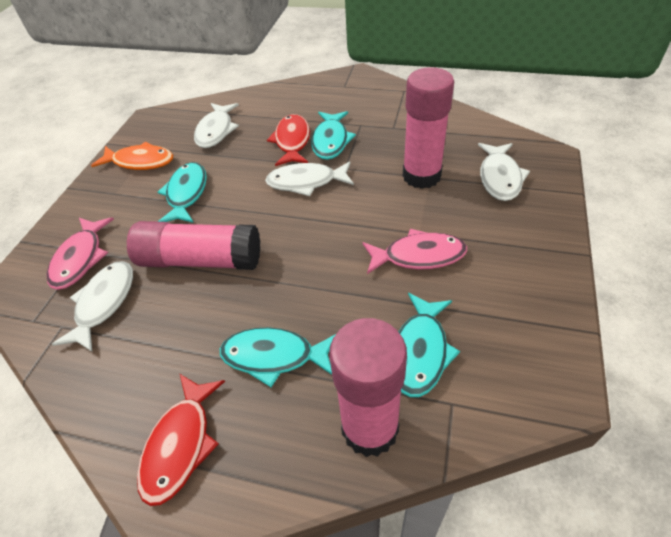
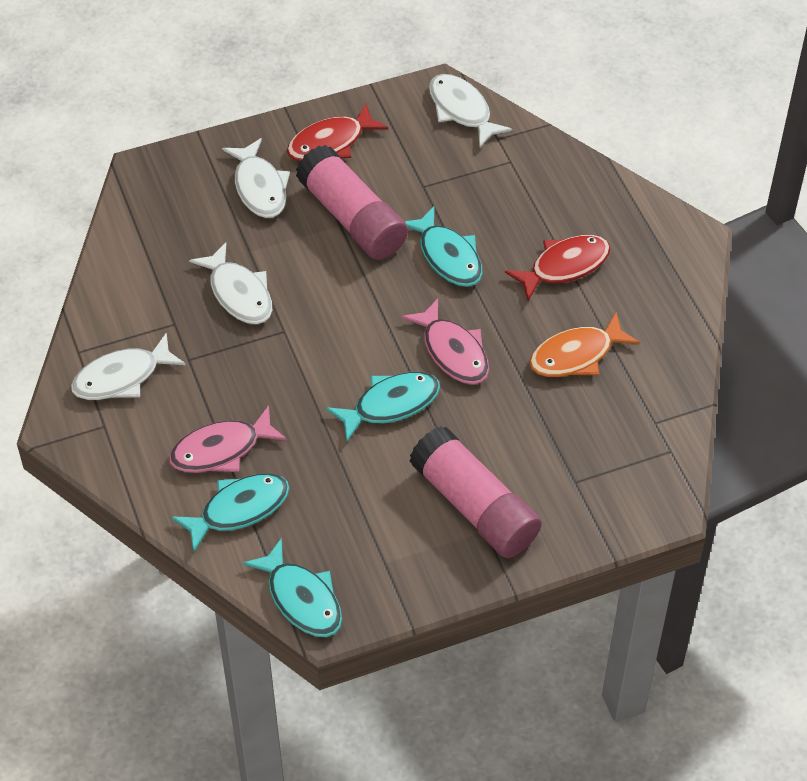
pink glue stick: 3 -> 2

